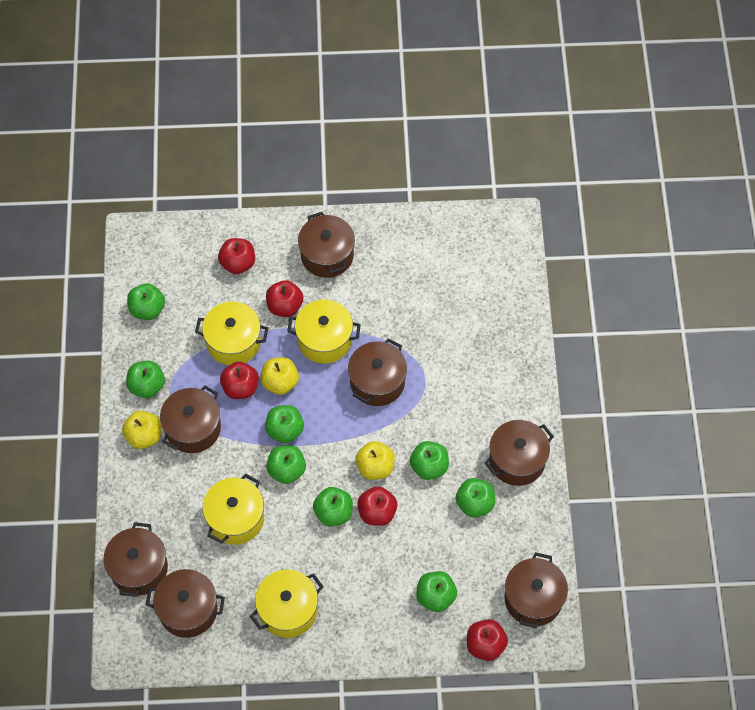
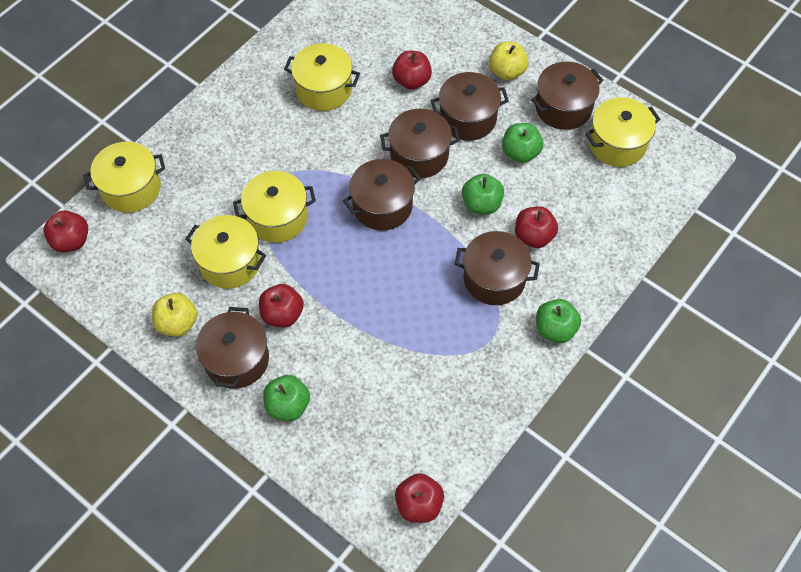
brown pot: 7 -> 6
green apple: 8 -> 4
yellow apple: 3 -> 2
yellow pot: 4 -> 5

